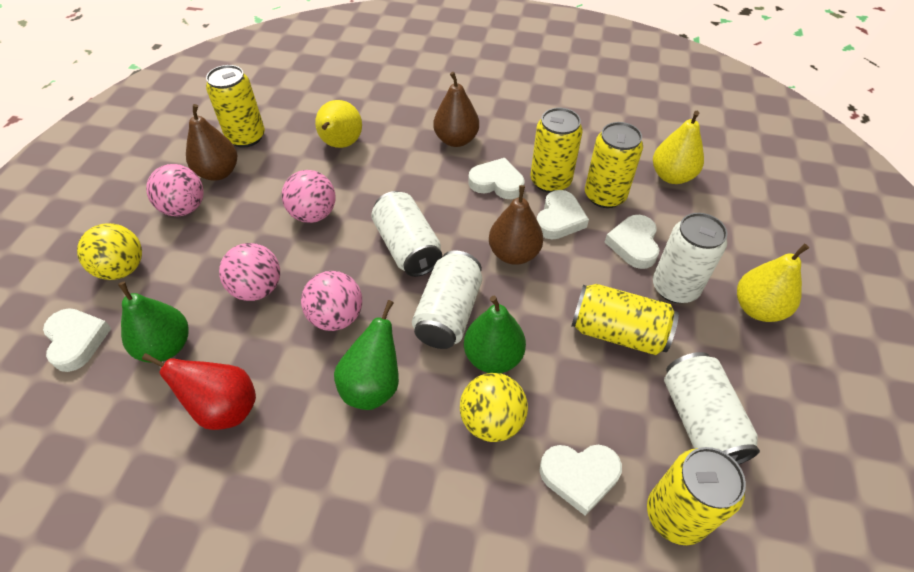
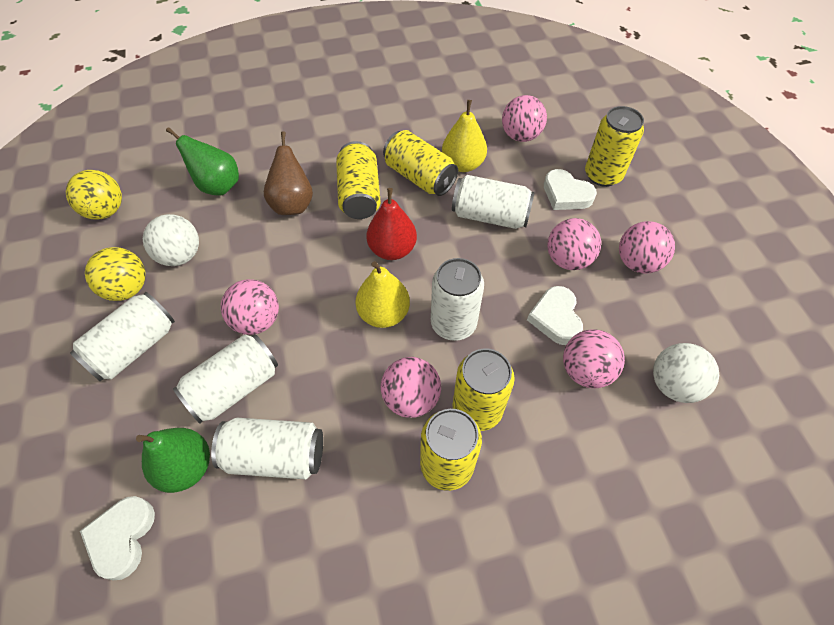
brown pear: 3 -> 1
green pear: 3 -> 2
pink ball: 4 -> 6
white ball: 0 -> 2
white can: 4 -> 5
white heart: 5 -> 3
yellow pear: 3 -> 2

